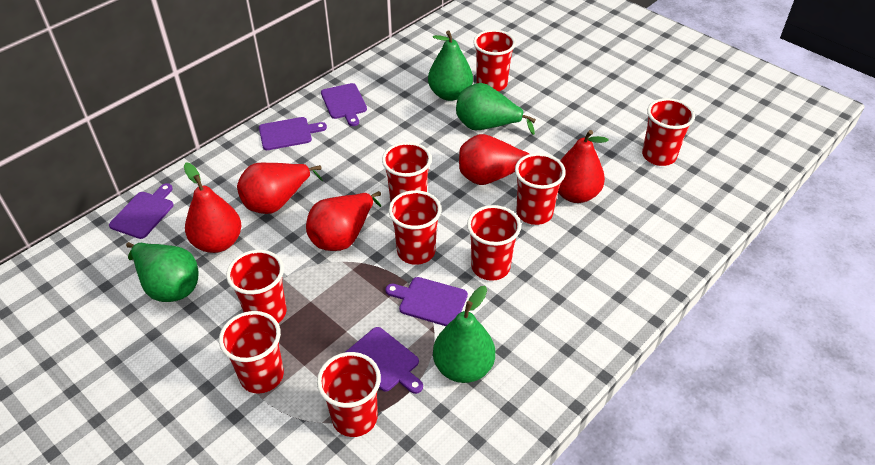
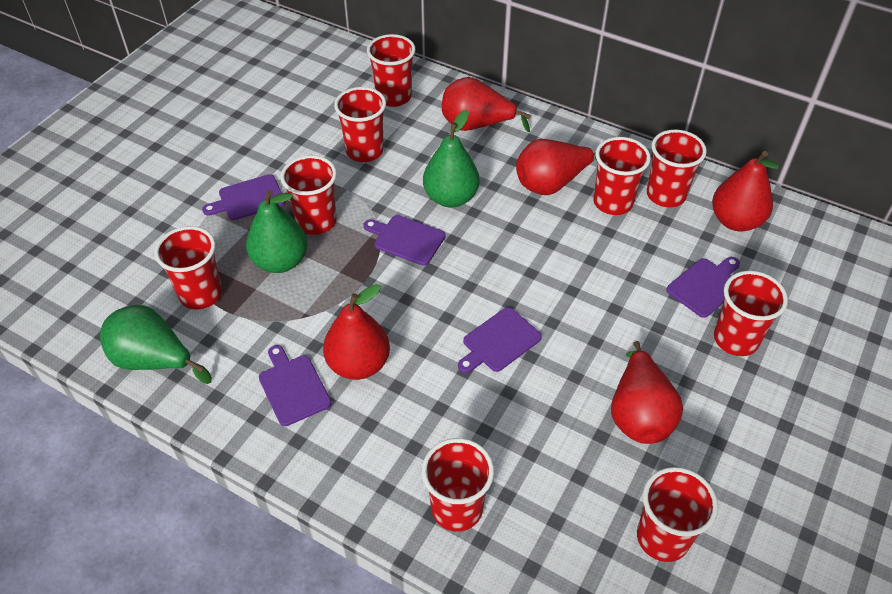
green pear: 4 -> 3

